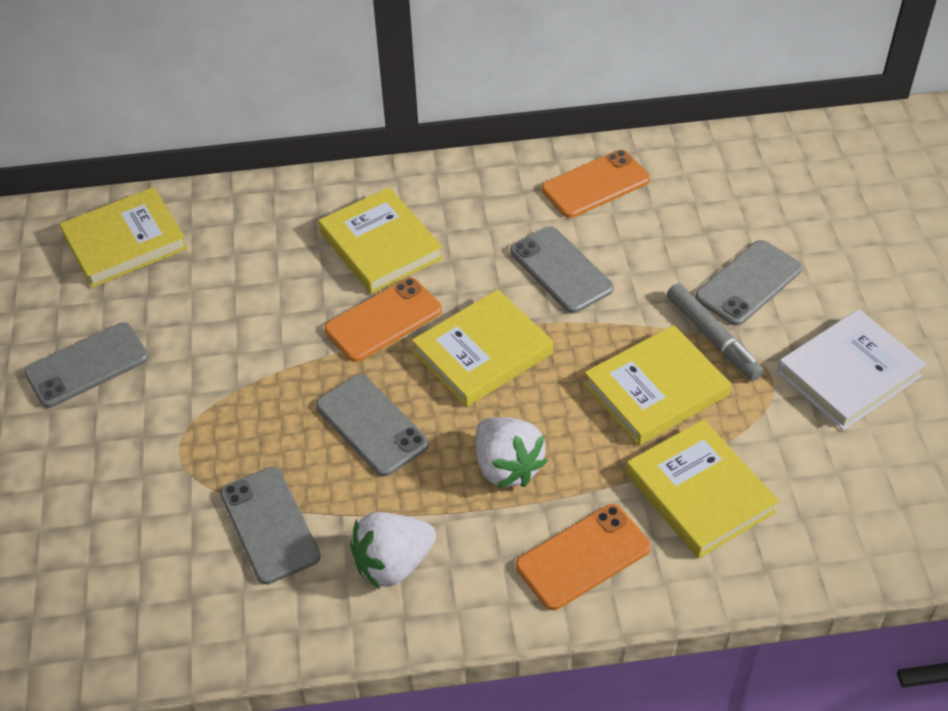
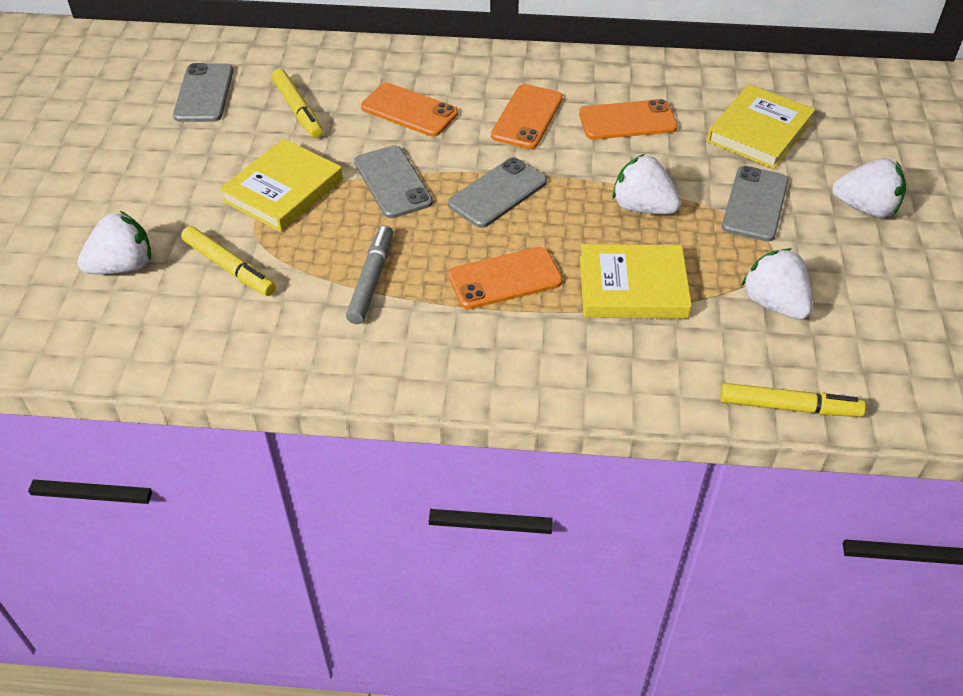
grey phone: 5 -> 4
orange phone: 3 -> 4
white book: 1 -> 0
white strawberry: 2 -> 4
yellow book: 5 -> 3
yellow marker: 0 -> 3

